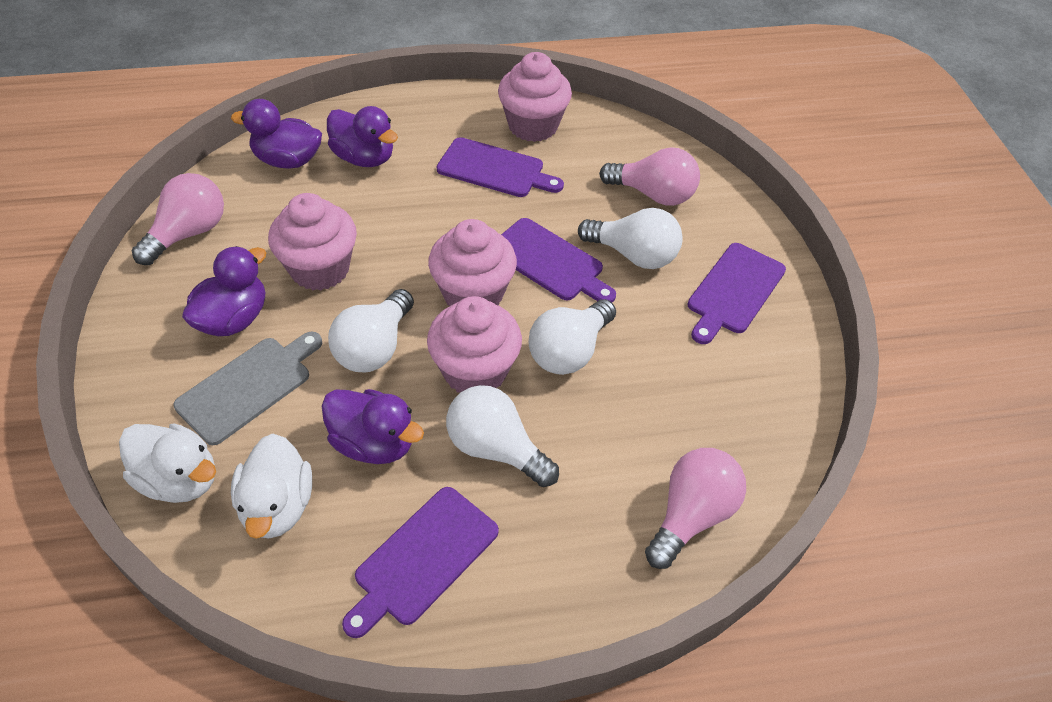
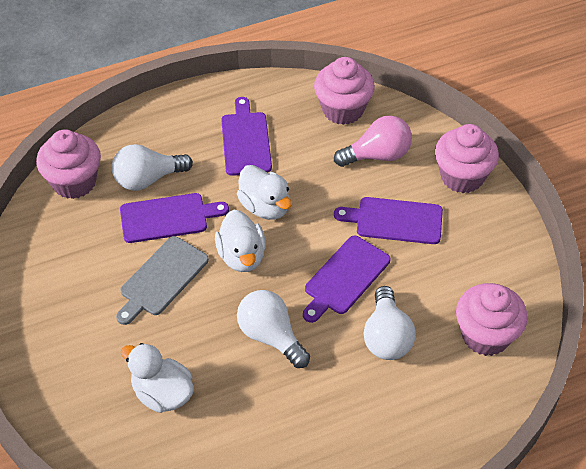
pink light bulb: 3 -> 1
purple duck: 4 -> 0
white duck: 2 -> 3
white light bulb: 4 -> 3

